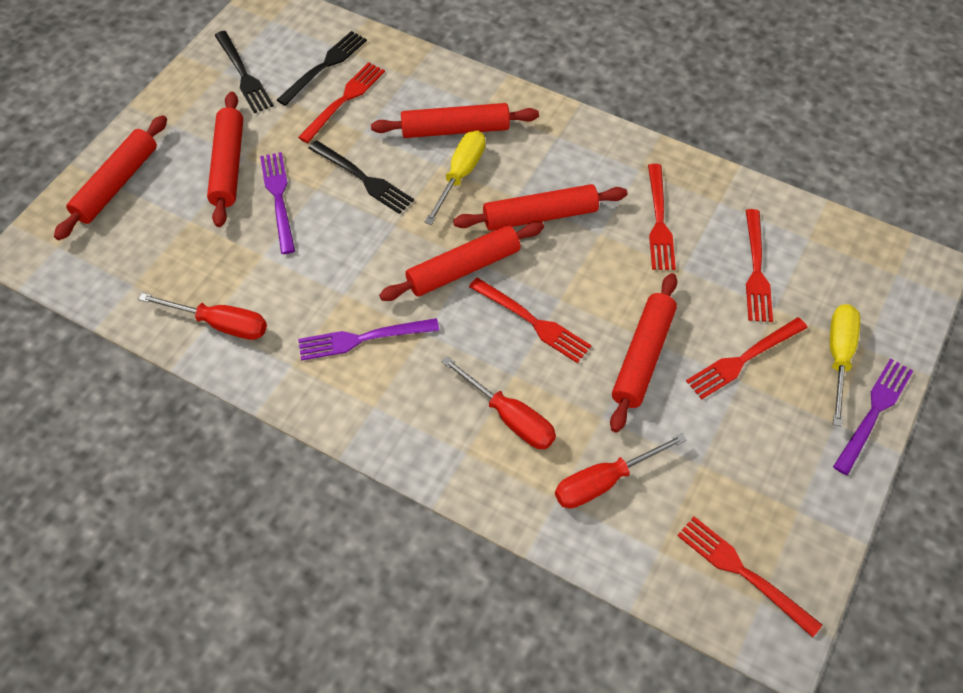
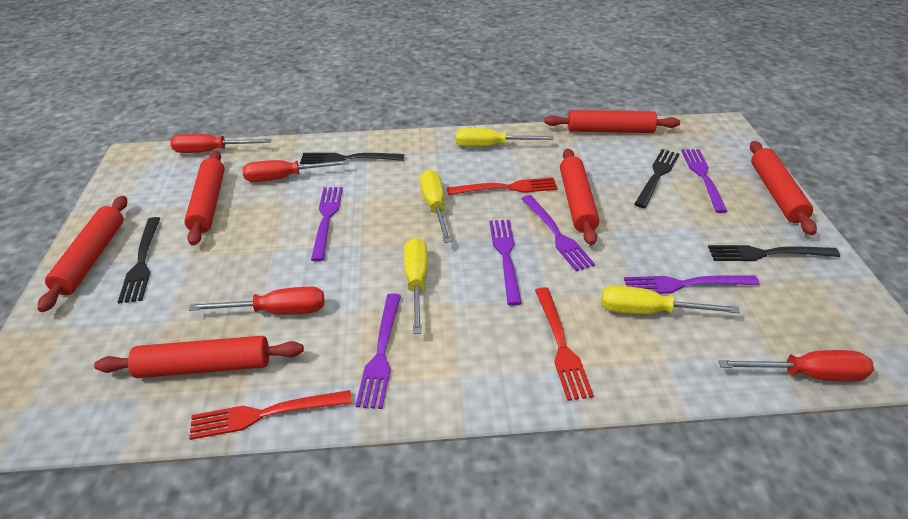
black fork: 3 -> 4
purple fork: 3 -> 6
red fork: 6 -> 3
red screwdriver: 3 -> 4
yellow screwdriver: 2 -> 4

